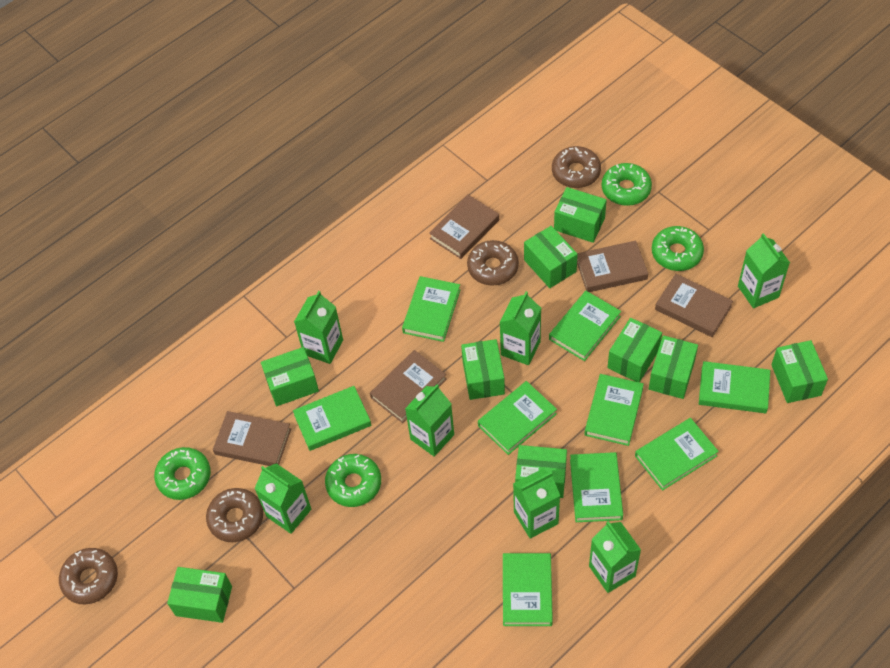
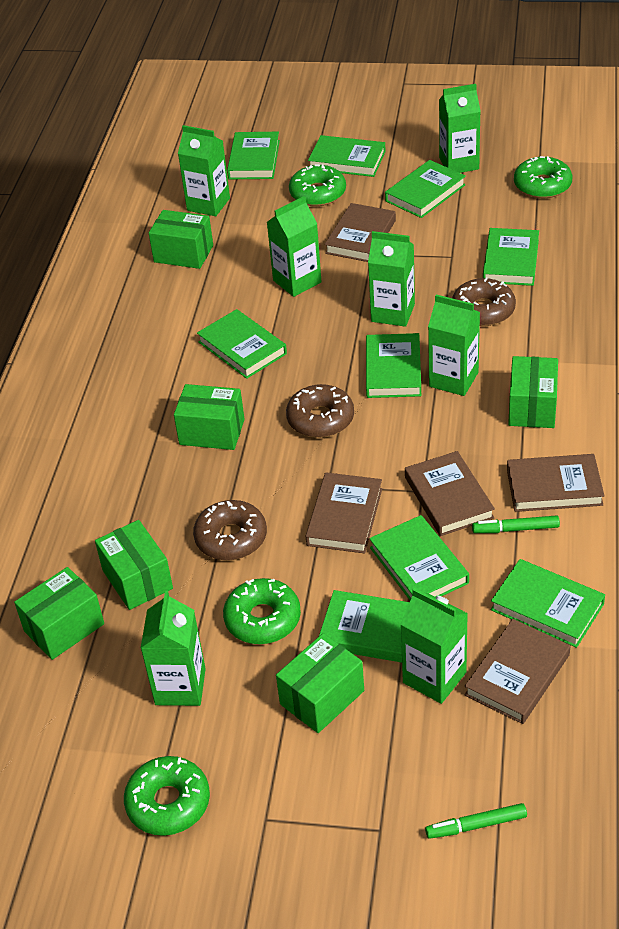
brown donut: 4 -> 3
green box: 9 -> 6
green marker: 0 -> 2

